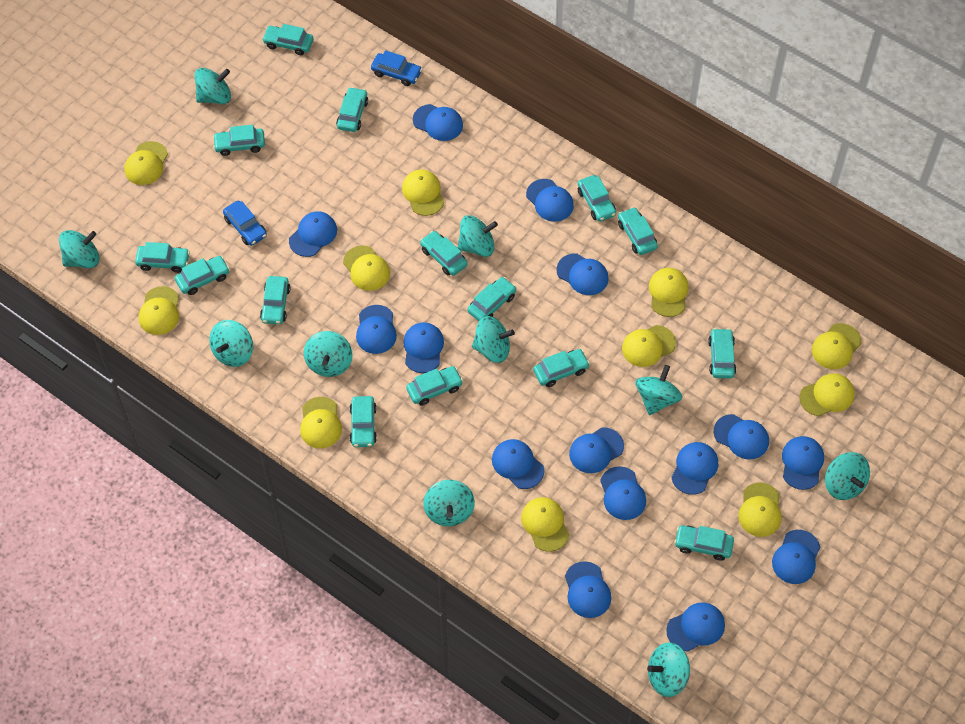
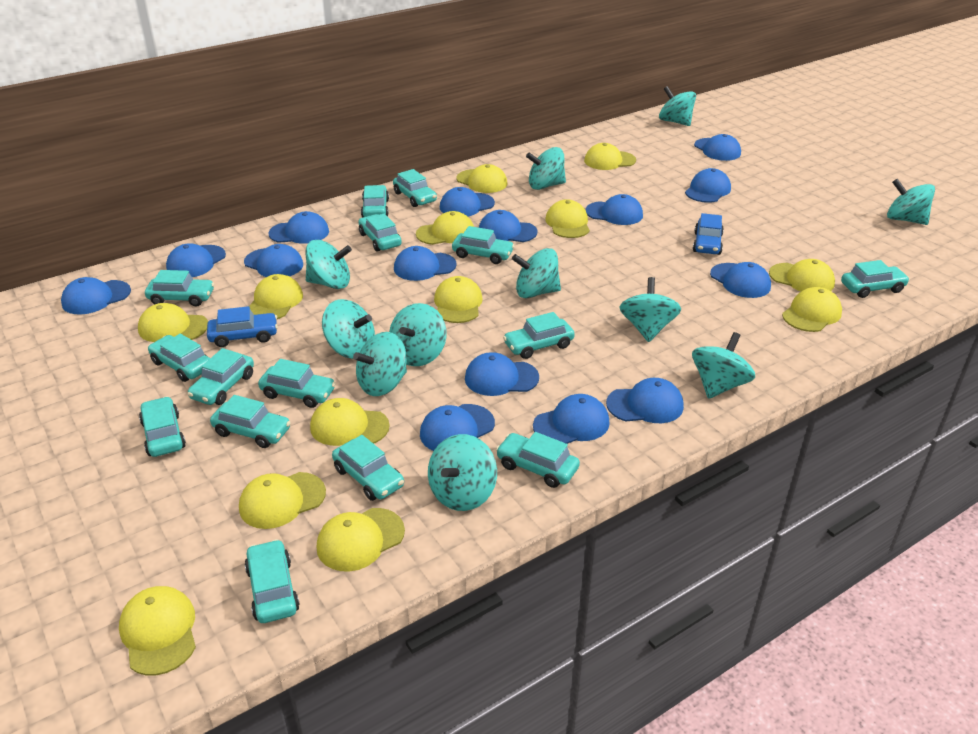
turquoise spinning top: 10 -> 11
yellow cap: 11 -> 13

